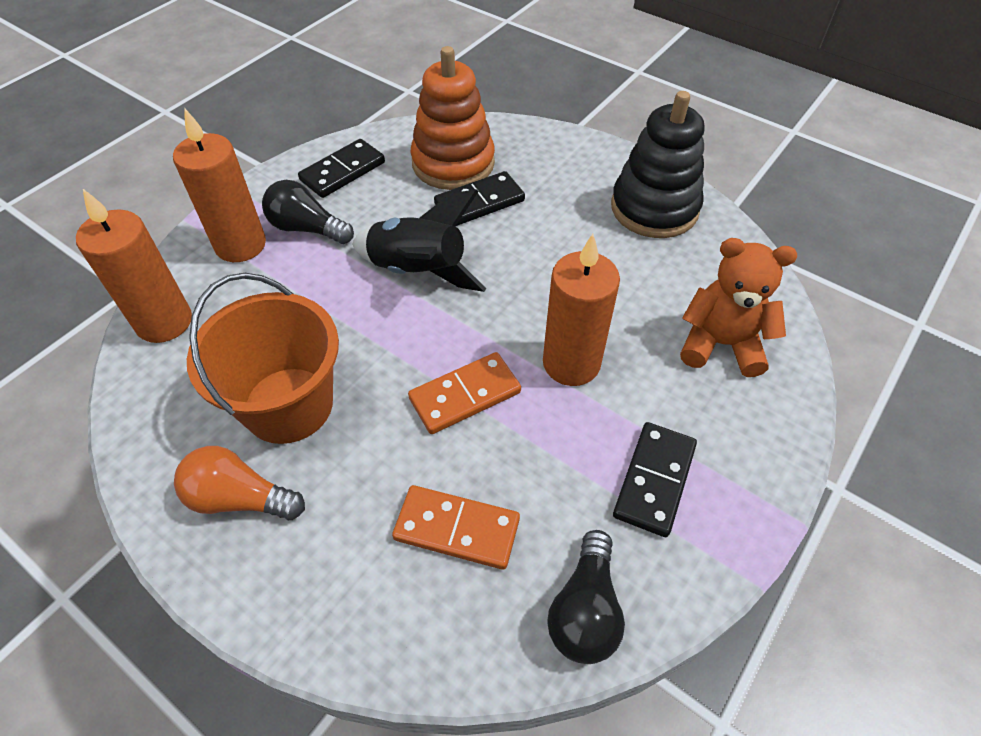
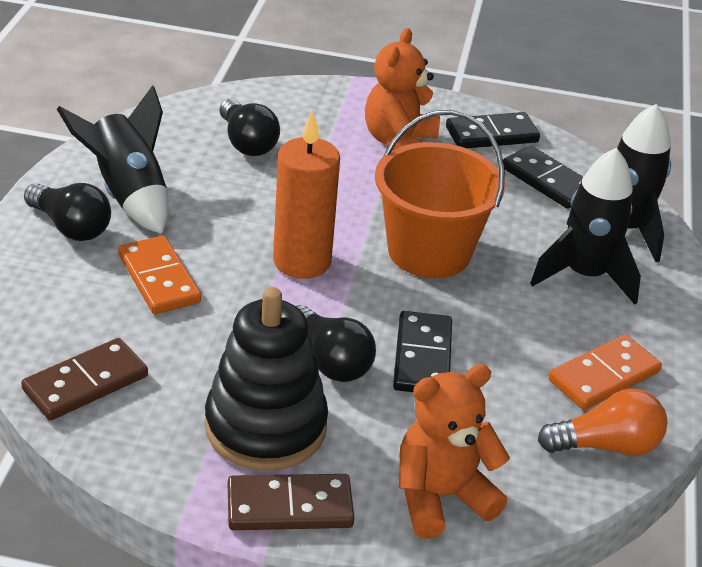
black light bulb: 2 -> 3
black rocket: 1 -> 3
brown domino: 0 -> 2
orange candle: 3 -> 1
orange stacking toy: 1 -> 0
orange teddy bear: 1 -> 2

